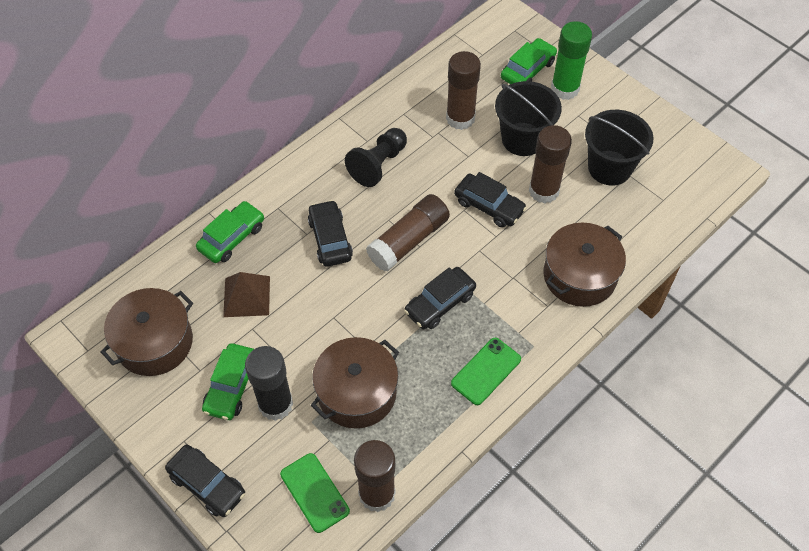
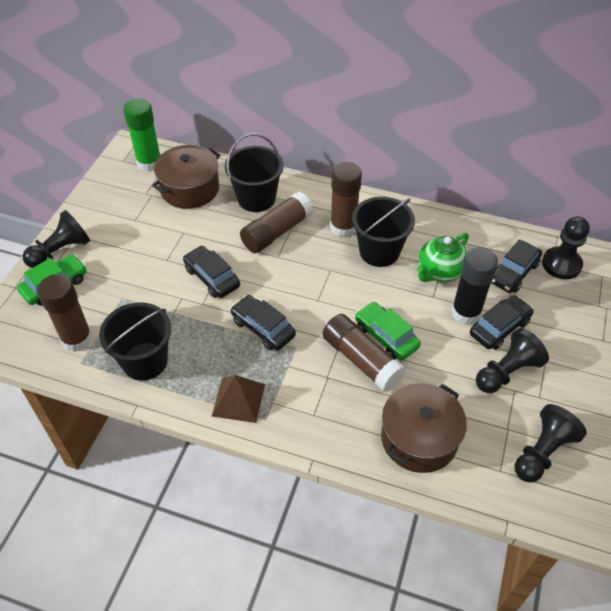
black bucket: 2 -> 3
black pawn: 1 -> 4
brown pot: 3 -> 2
green car: 3 -> 2
green phone: 2 -> 0
green teapot: 0 -> 1

